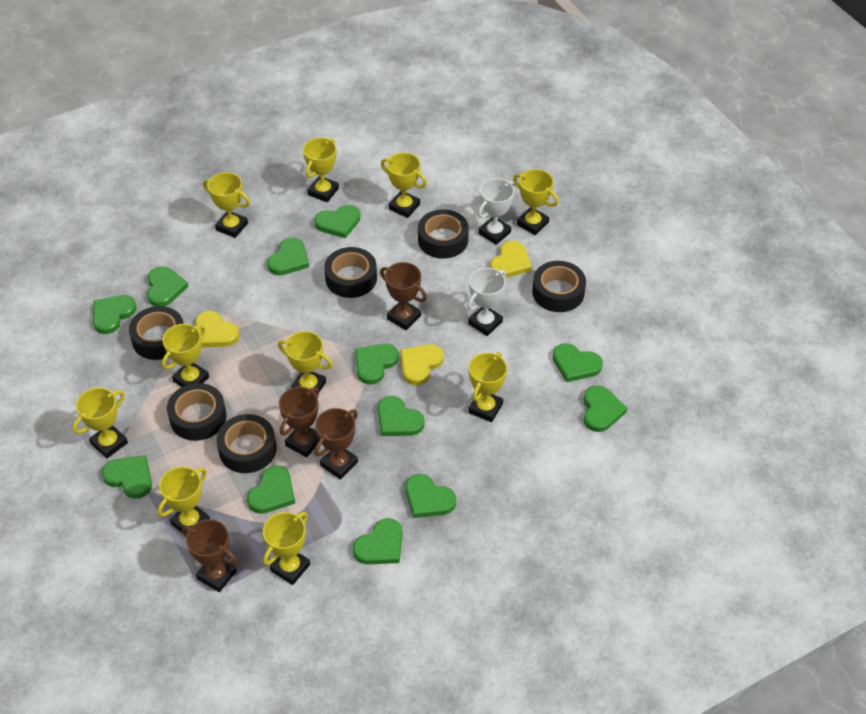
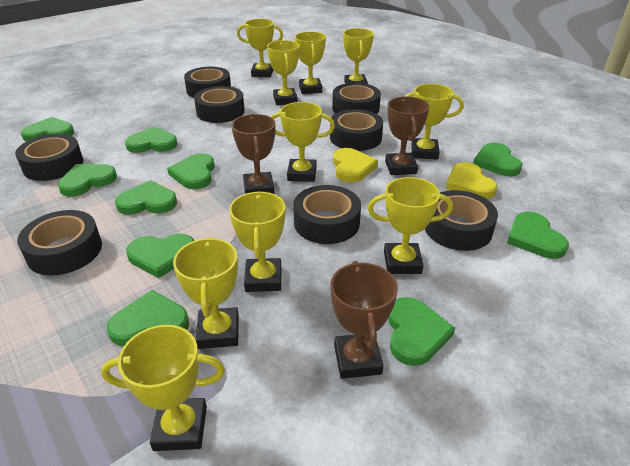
black tape: 6 -> 8
brown trophy: 4 -> 3
green heart: 12 -> 10
white trophy: 2 -> 0
yellow heart: 3 -> 2

